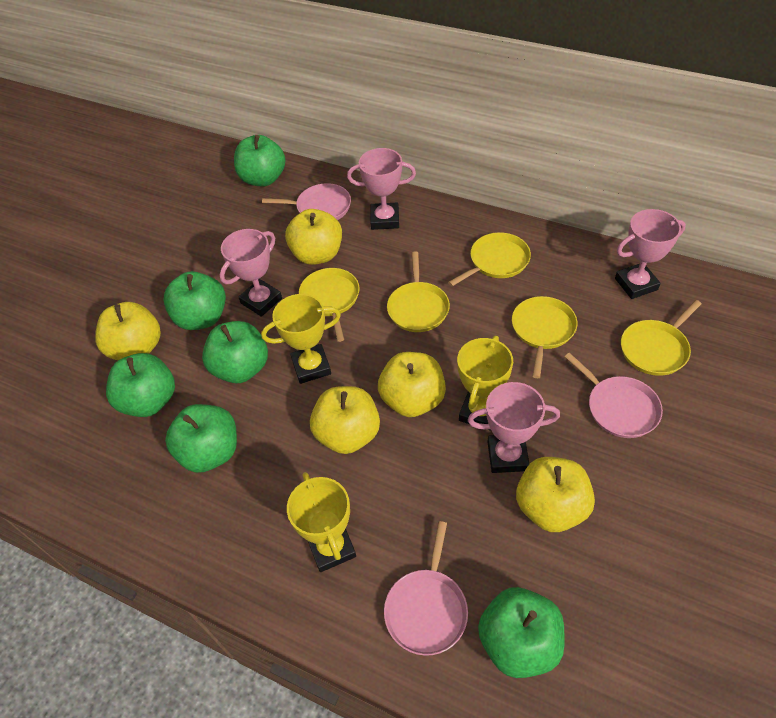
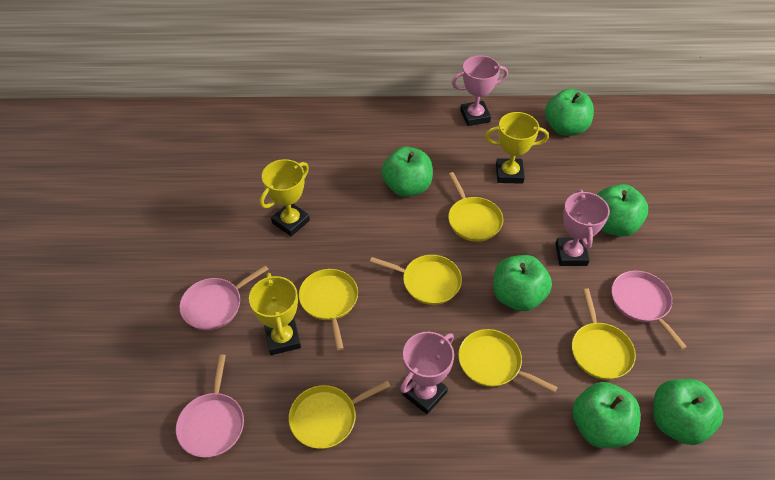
pink trophy: 4 -> 3
yellow apple: 5 -> 0
yellow pan: 5 -> 6

